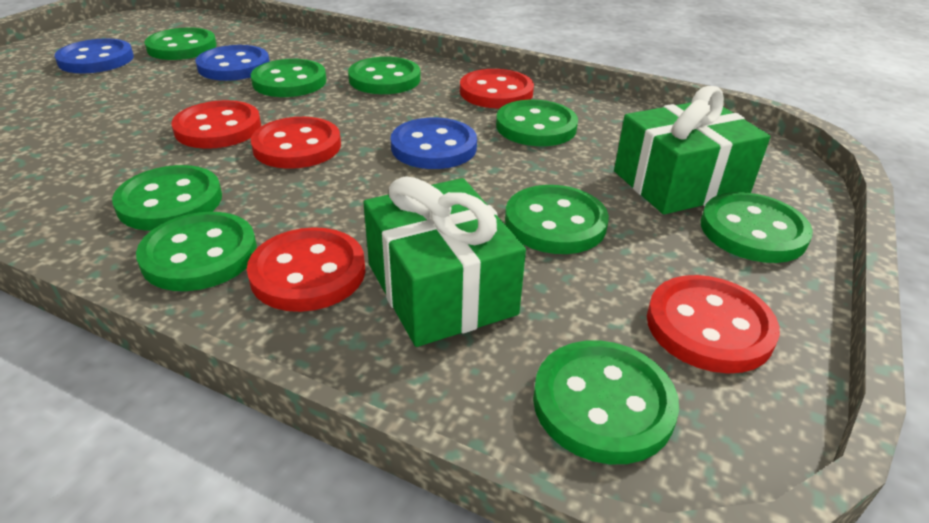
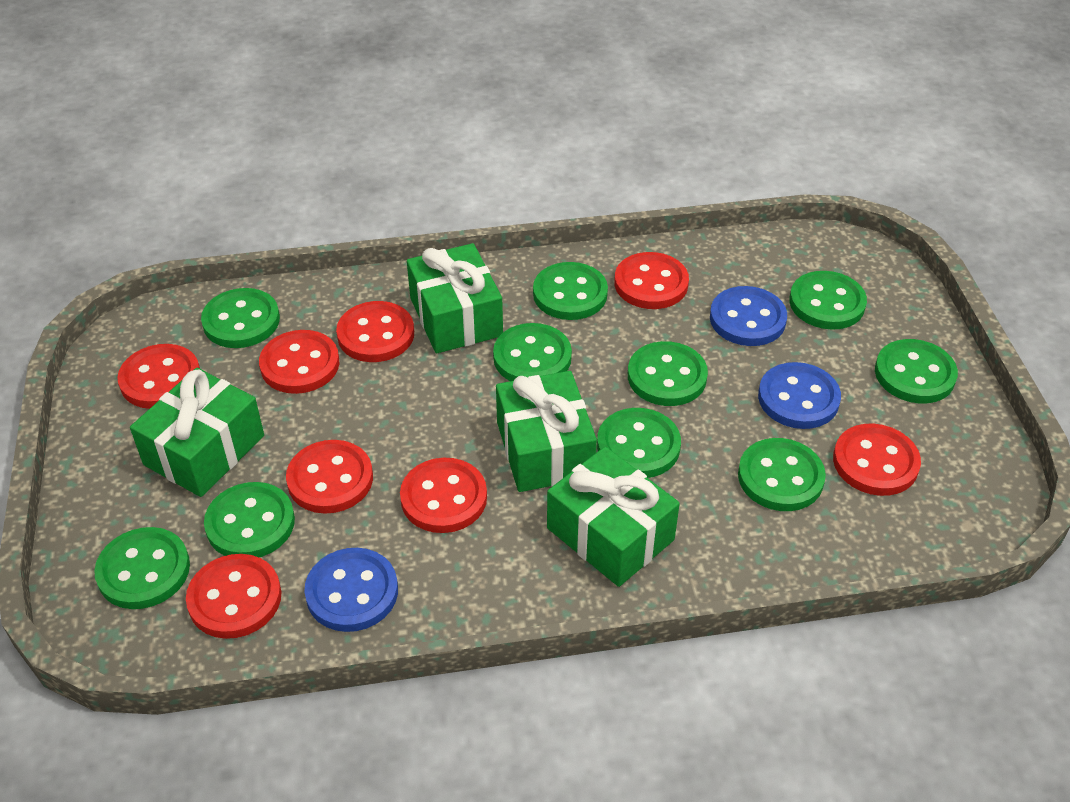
green button: 9 -> 10
green gift: 2 -> 4
red button: 5 -> 8

